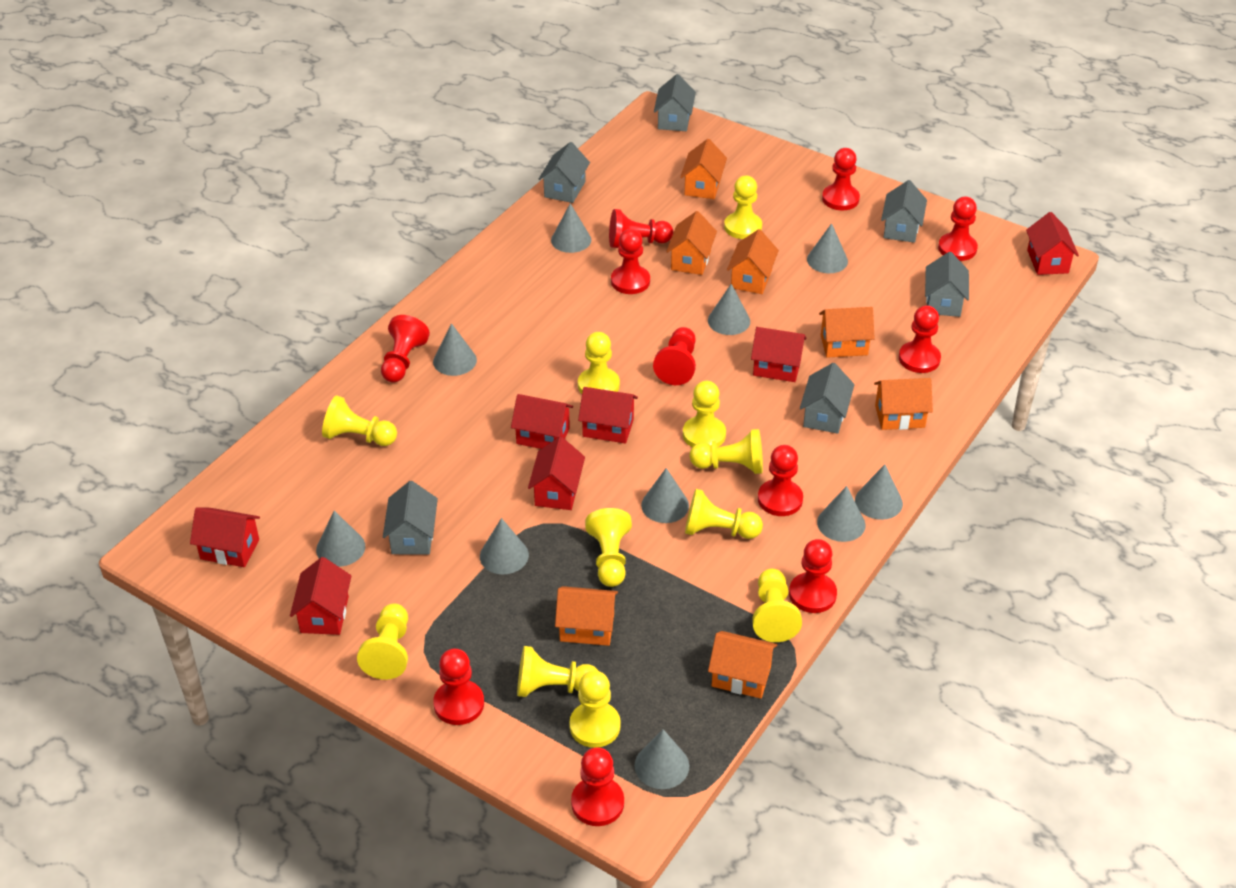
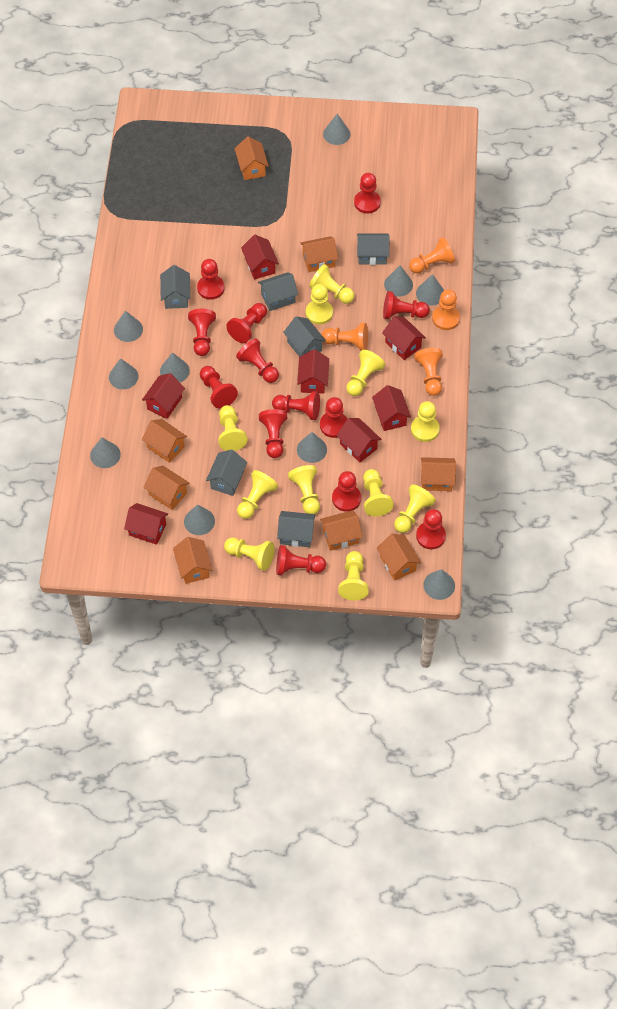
orange house: 7 -> 8
orange pawn: 0 -> 4
red pawn: 11 -> 13

